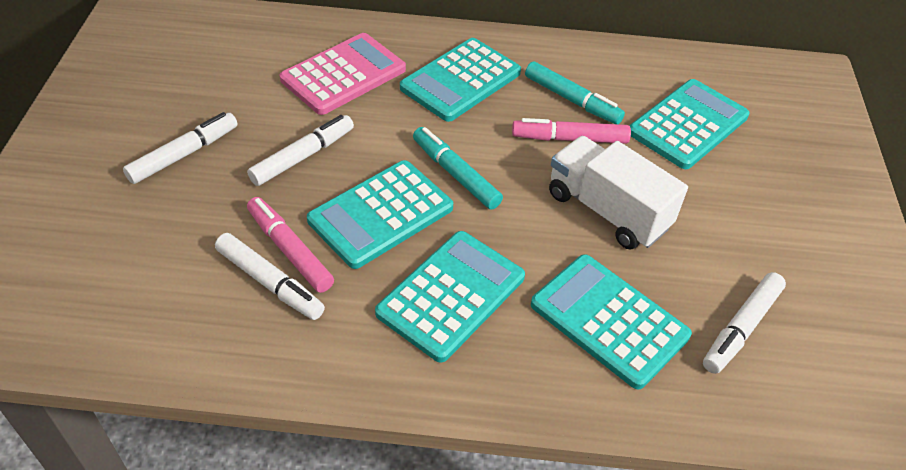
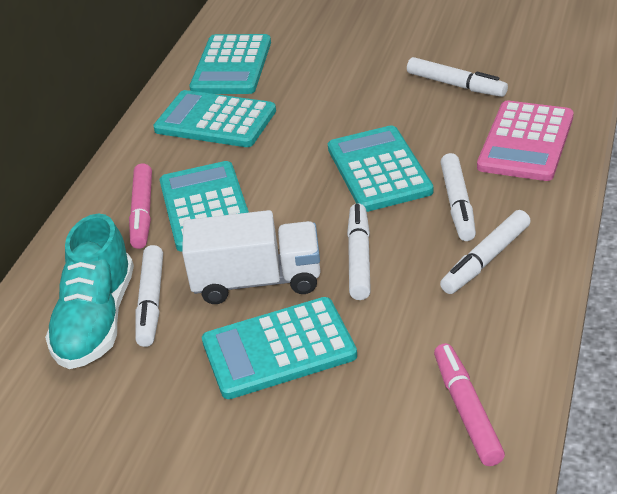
turquoise marker: 2 -> 0
turquoise shoe: 0 -> 1
white marker: 4 -> 5

